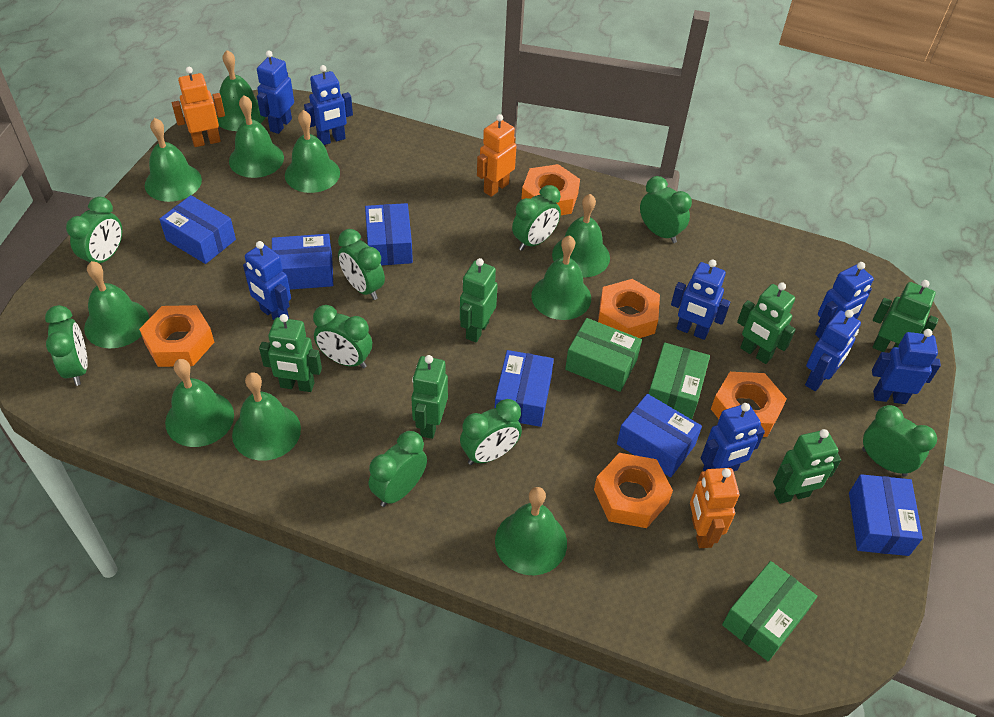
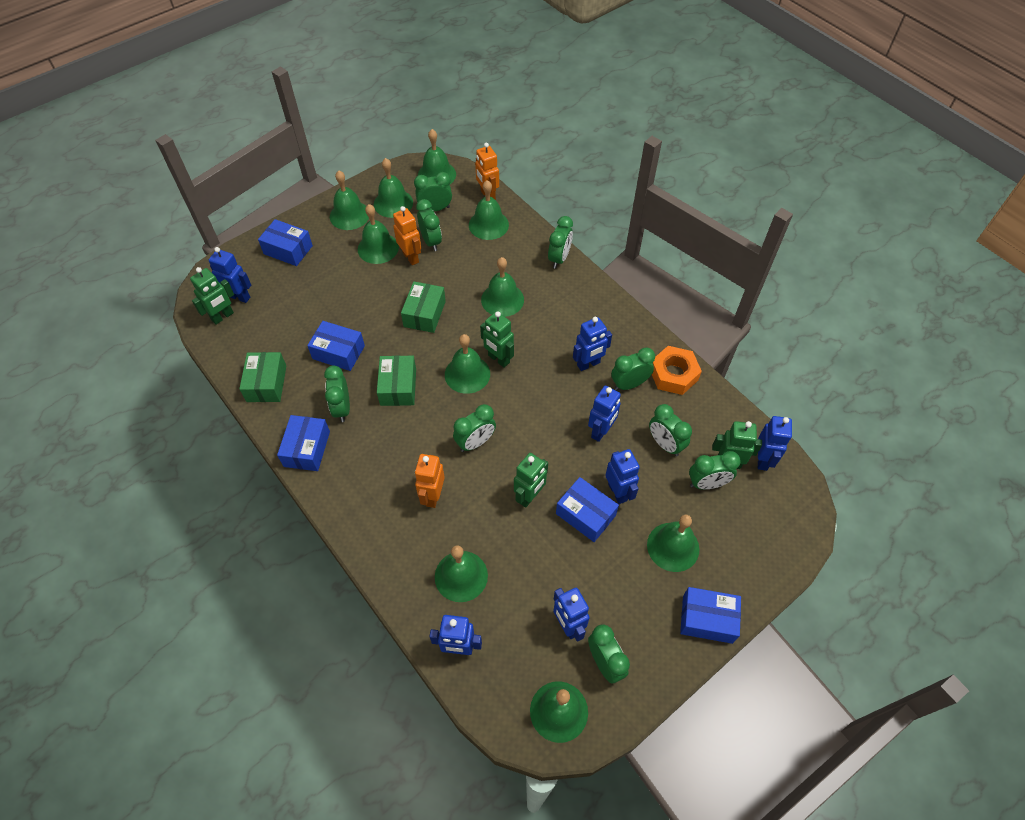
blue box: 6 -> 5
blue robot: 8 -> 7
green robot: 6 -> 4
orange nut: 5 -> 1

